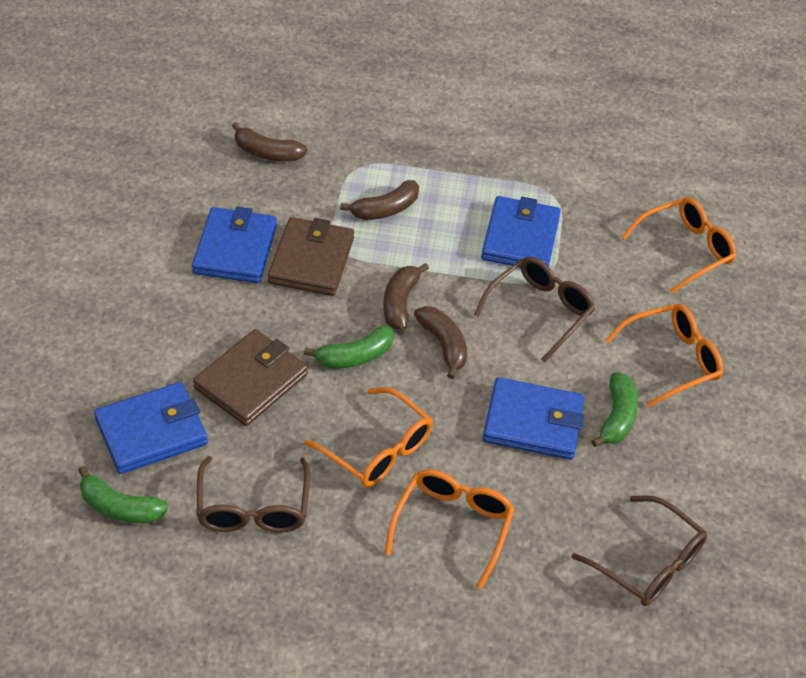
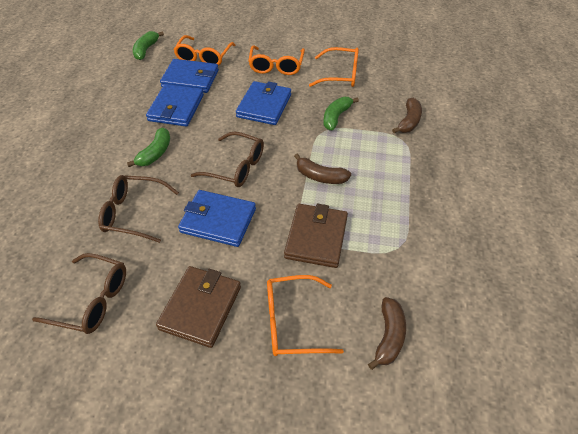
brown banana: 4 -> 3

